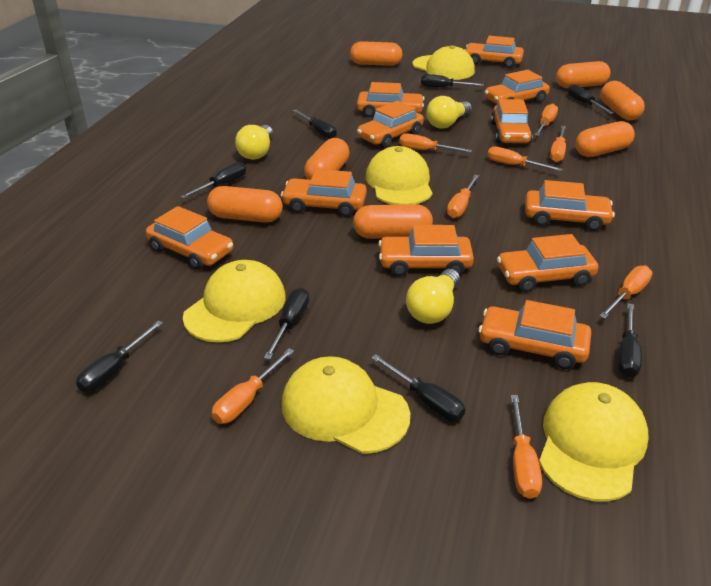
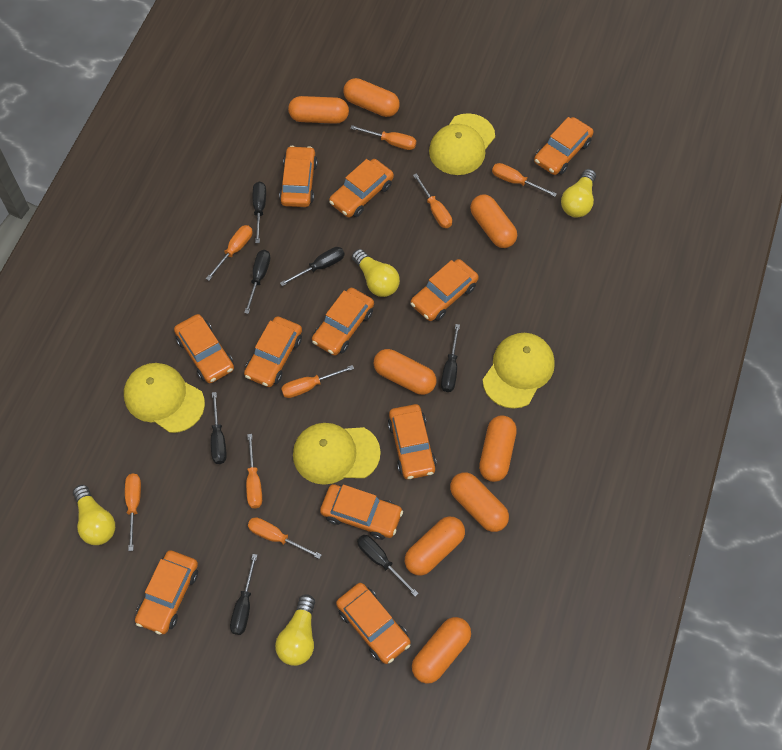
black screwdriver: 8 -> 7
orange capsule: 7 -> 8
yellow cap: 5 -> 4
yellow light bulb: 3 -> 4

